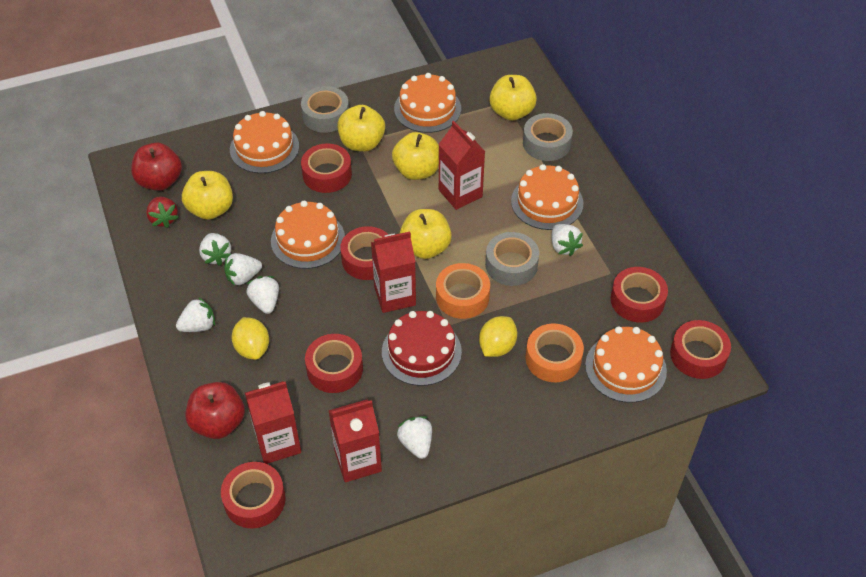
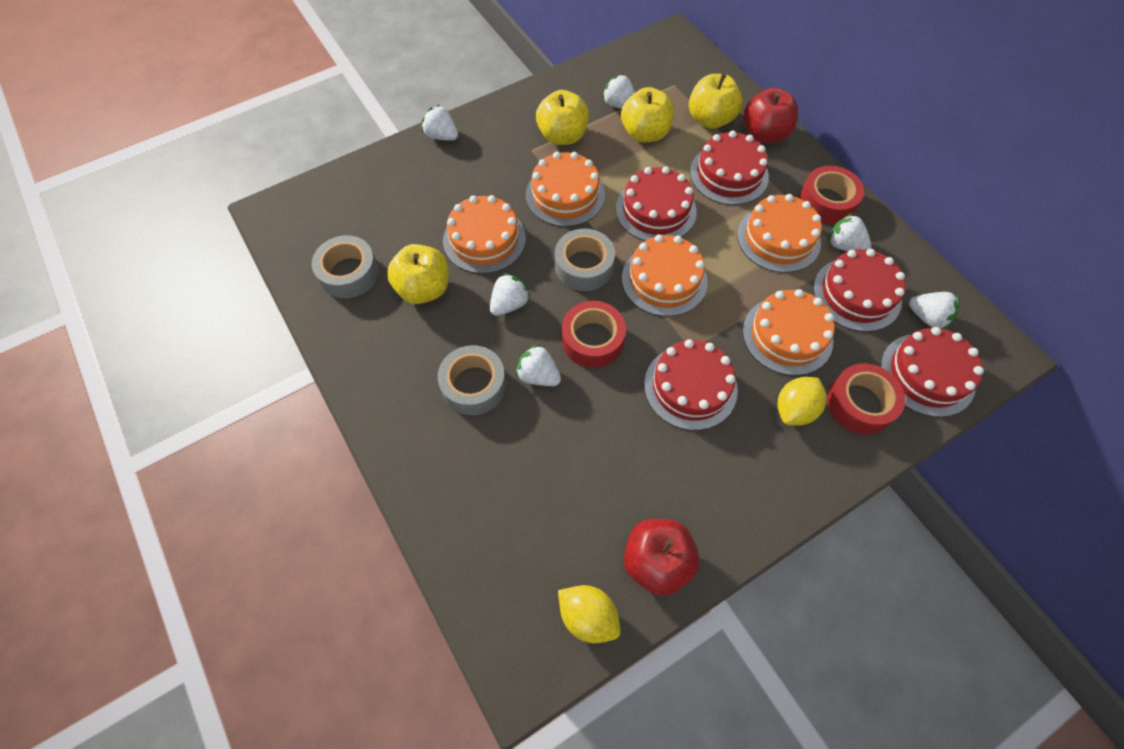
orange tape: 2 -> 0
red cake: 1 -> 5
red carton: 4 -> 0
red strawberry: 1 -> 0
red tape: 6 -> 3
yellow apple: 5 -> 4

